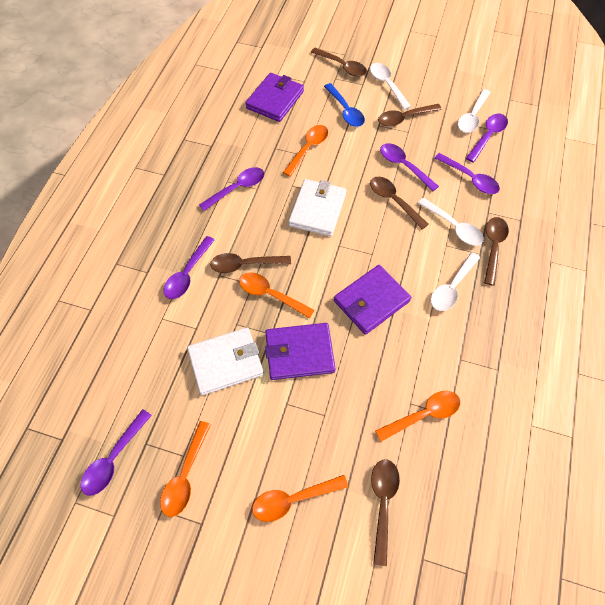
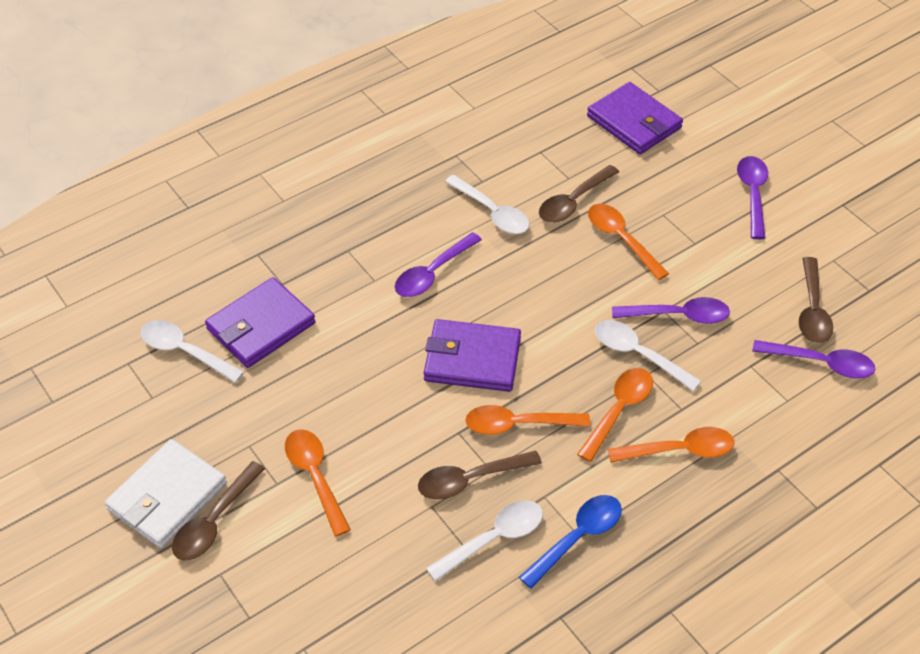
brown spoon: 6 -> 4
purple spoon: 6 -> 4
white wallet: 2 -> 1

